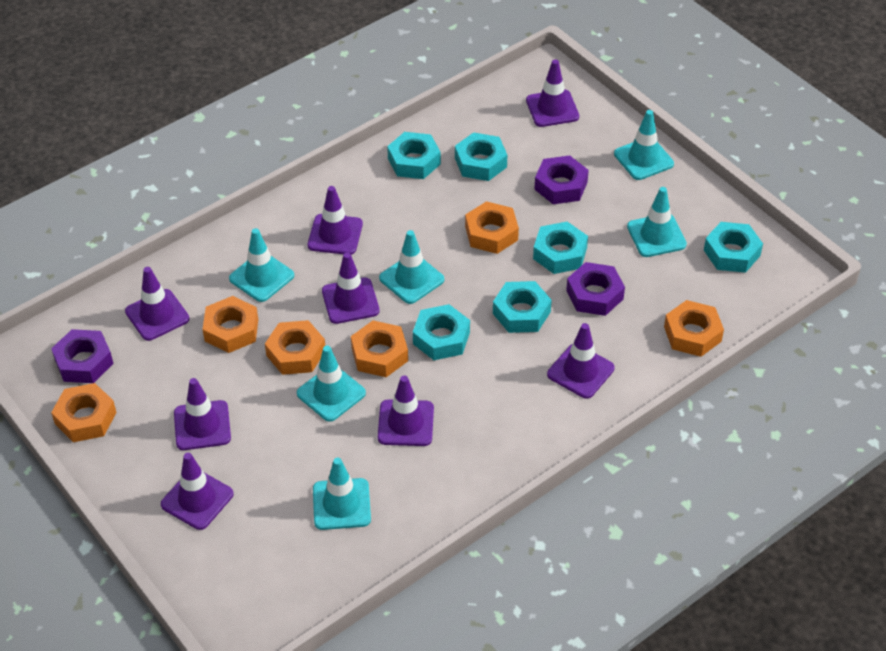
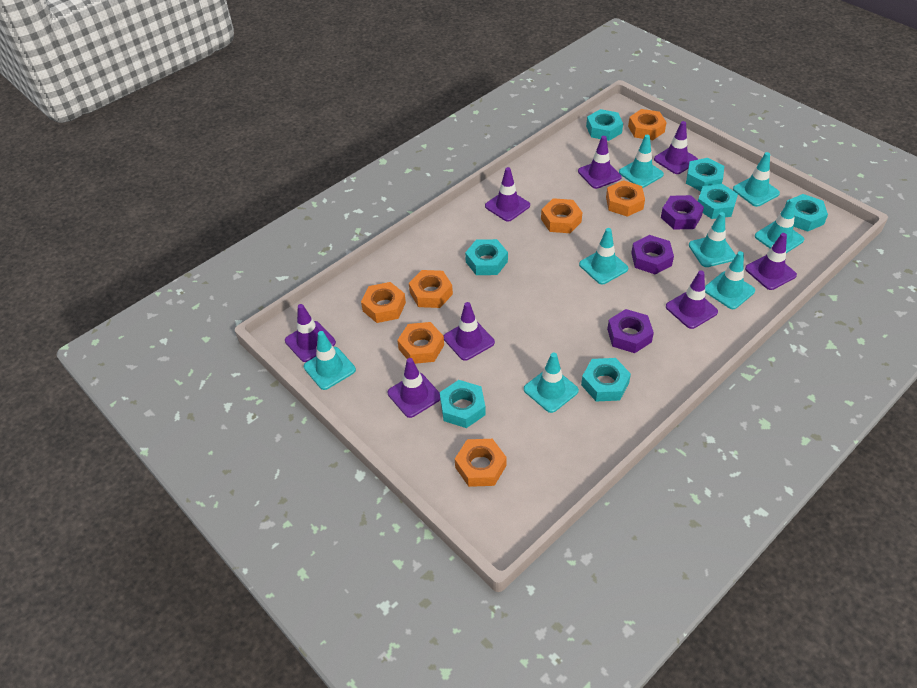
orange nut: 6 -> 7
turquoise nut: 6 -> 7
turquoise traffic cone: 6 -> 8

